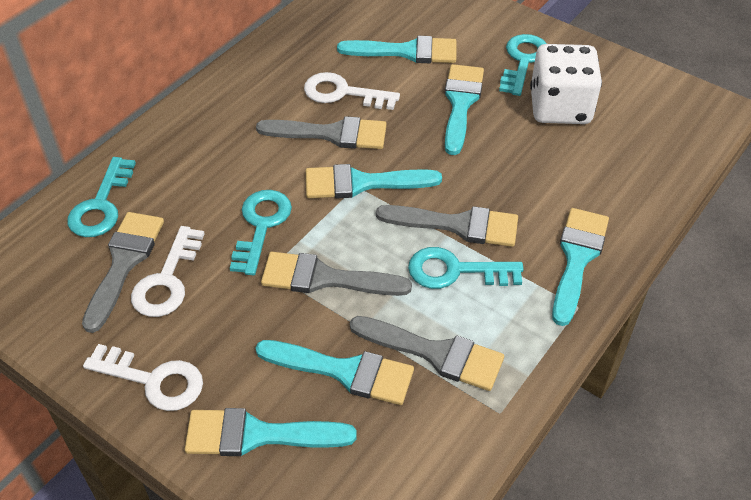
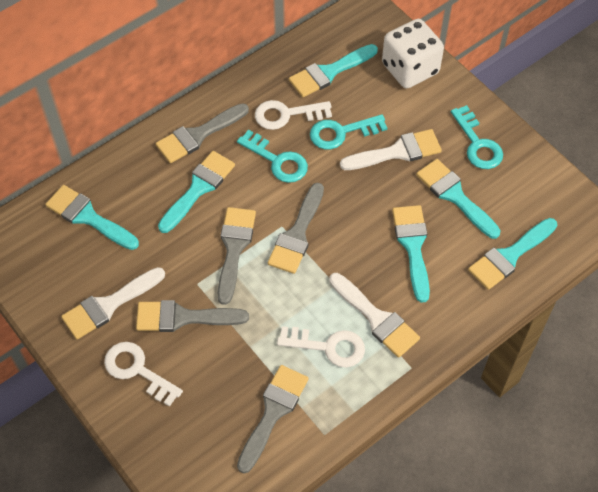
turquoise key: 4 -> 3
white brush: 0 -> 3

